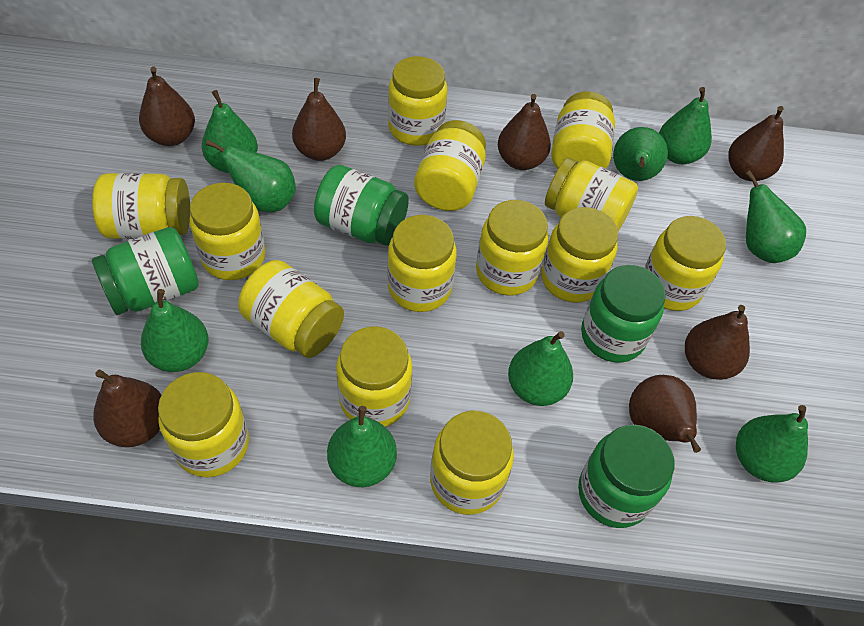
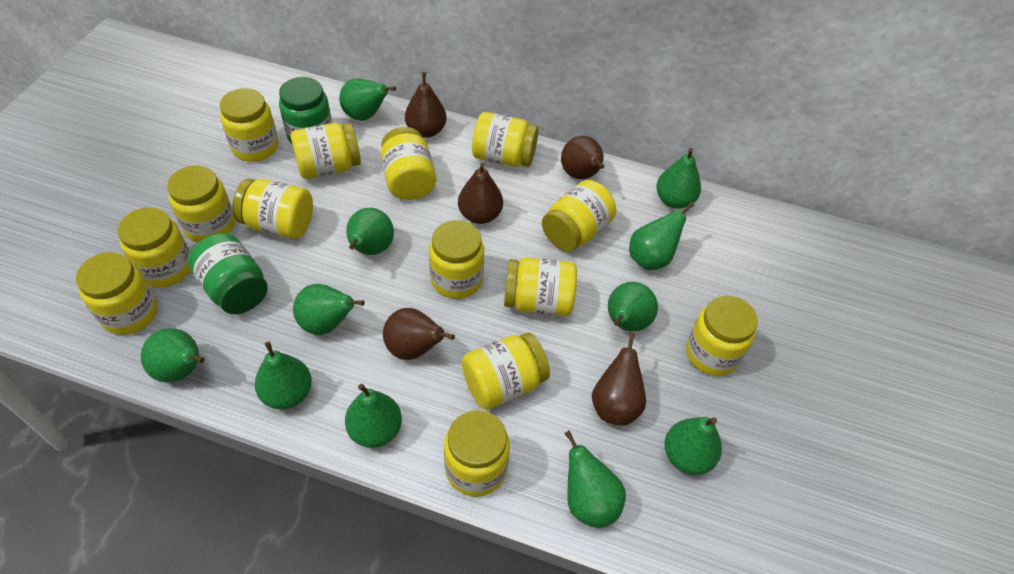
brown pear: 7 -> 5
green jar: 4 -> 2
green pear: 9 -> 11

